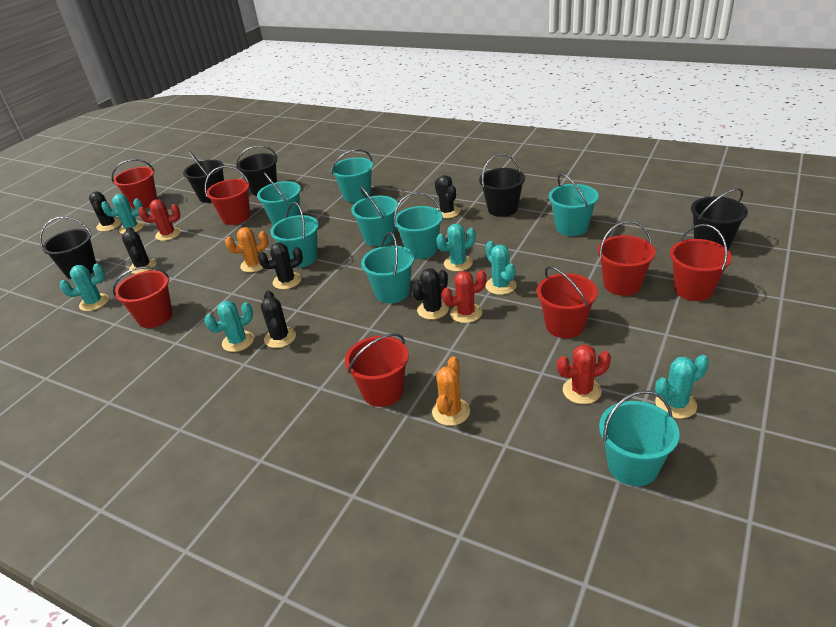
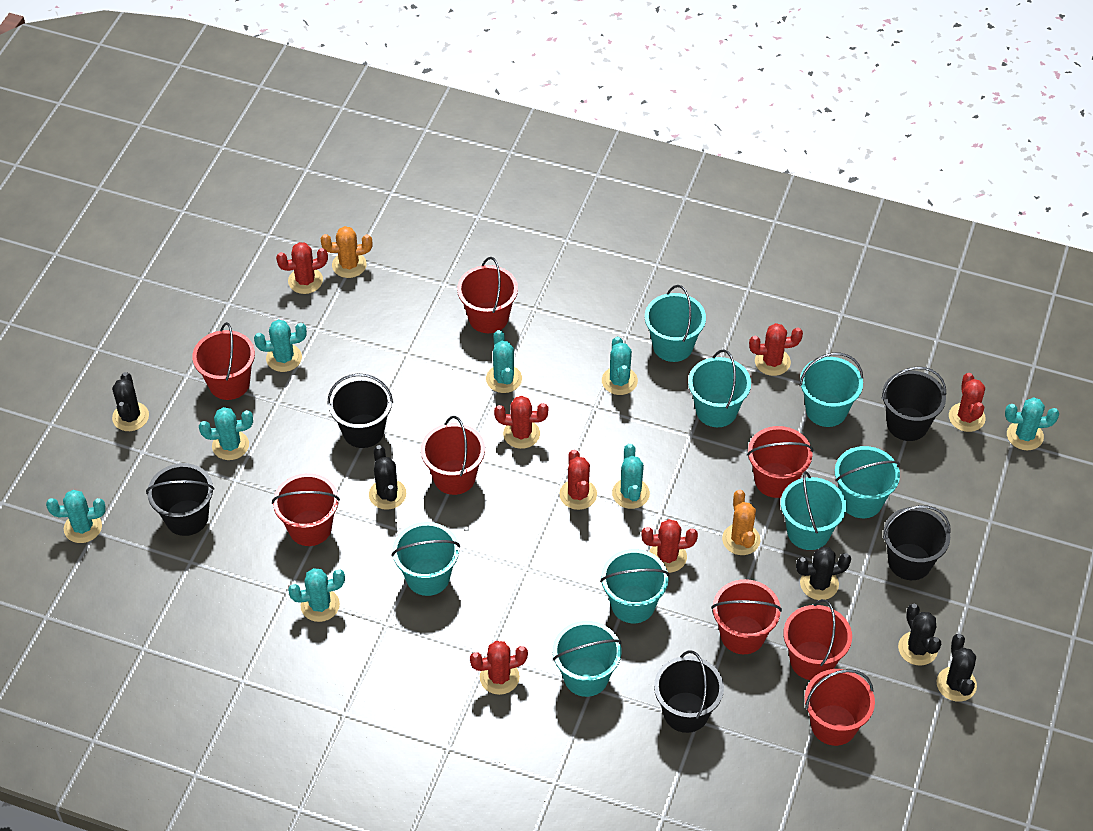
black cactus: 6 -> 5
red bucket: 7 -> 8
red cactus: 3 -> 7
turquoise cactus: 6 -> 8

